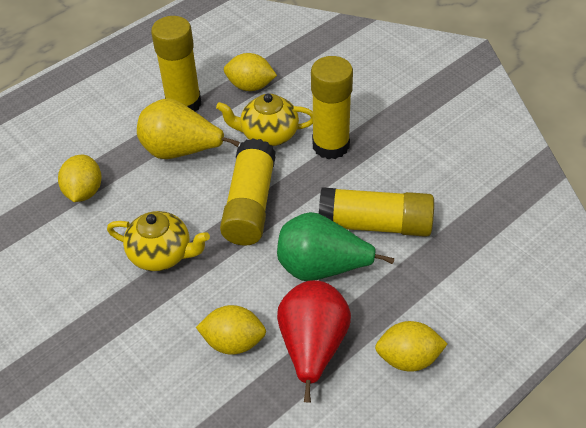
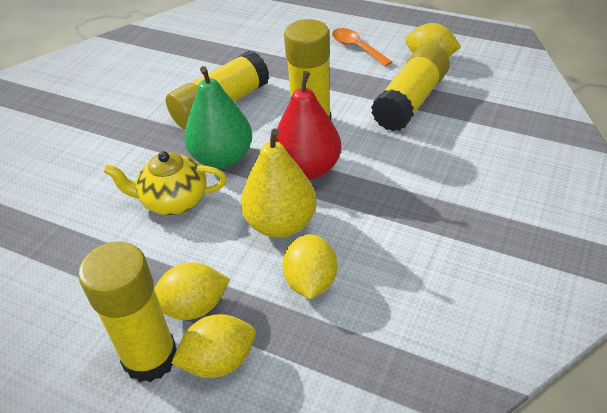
orange spoon: 0 -> 1
yellow teapot: 2 -> 1

